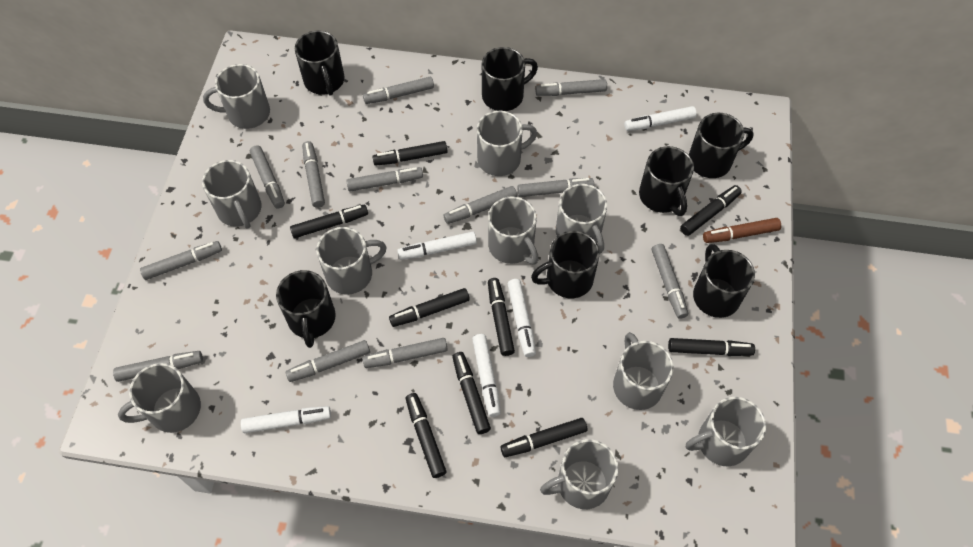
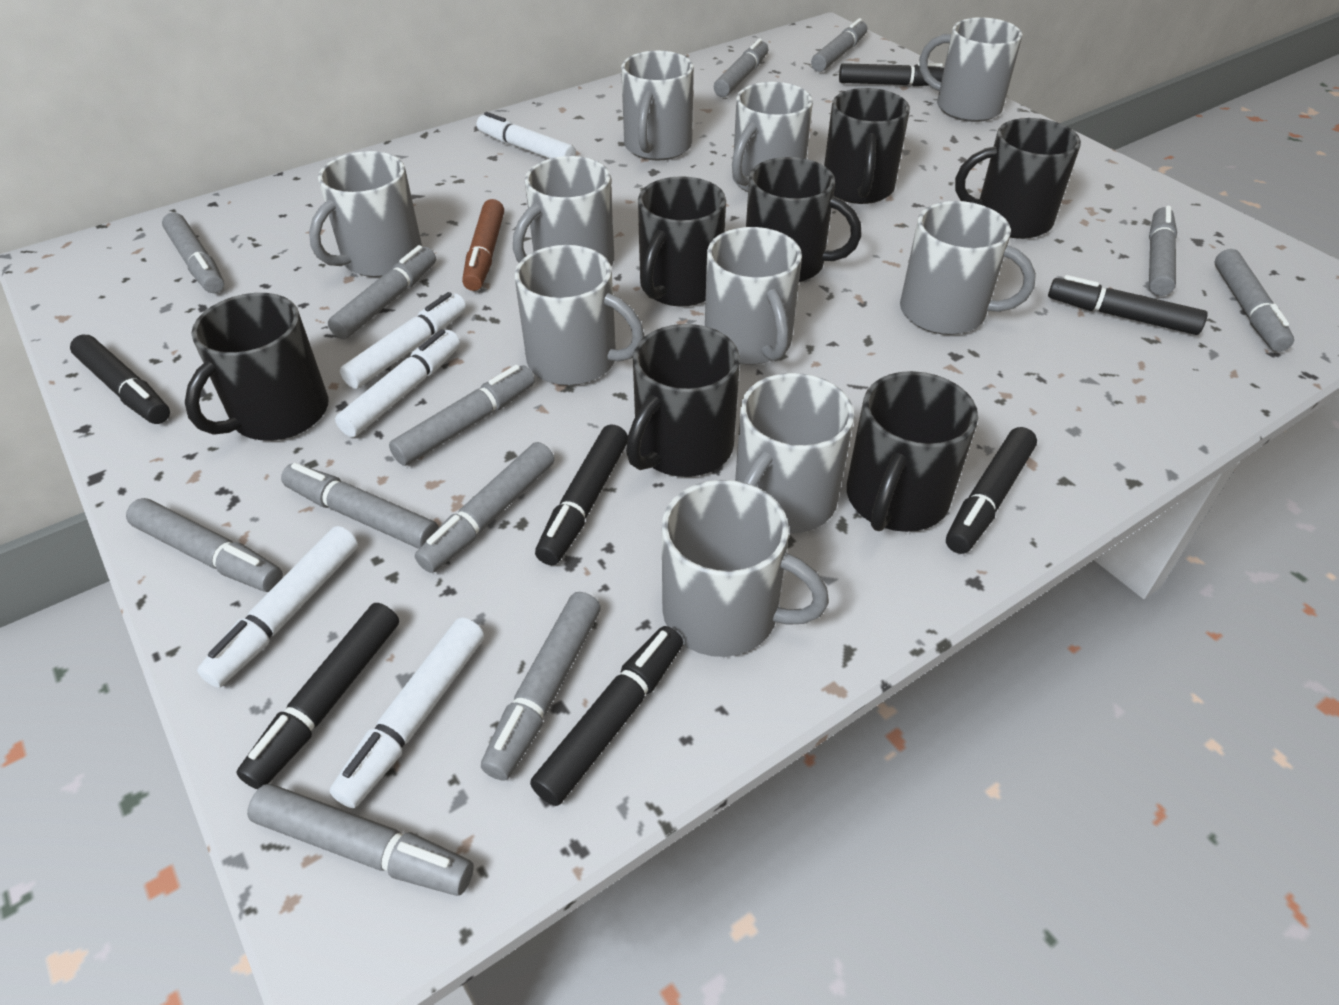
black marker: 9 -> 7

